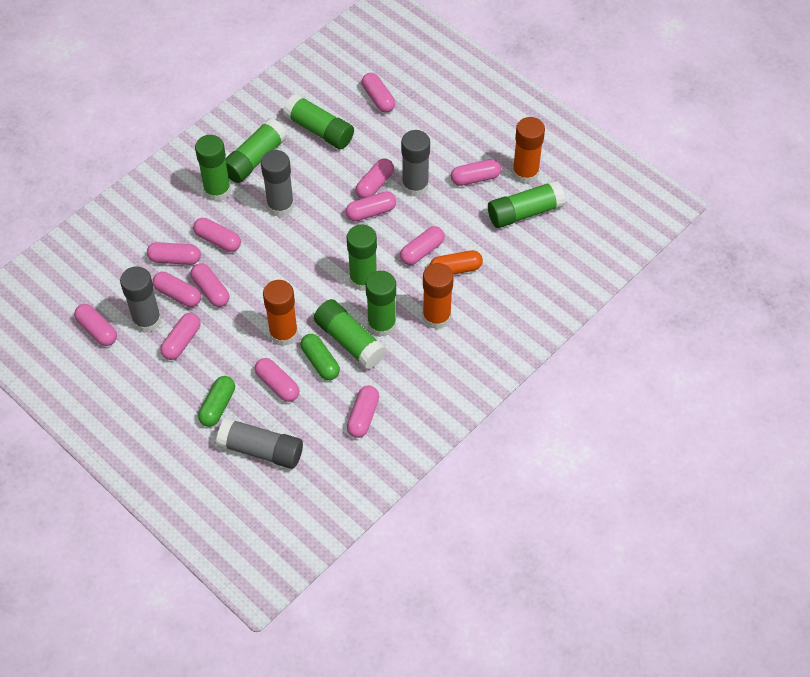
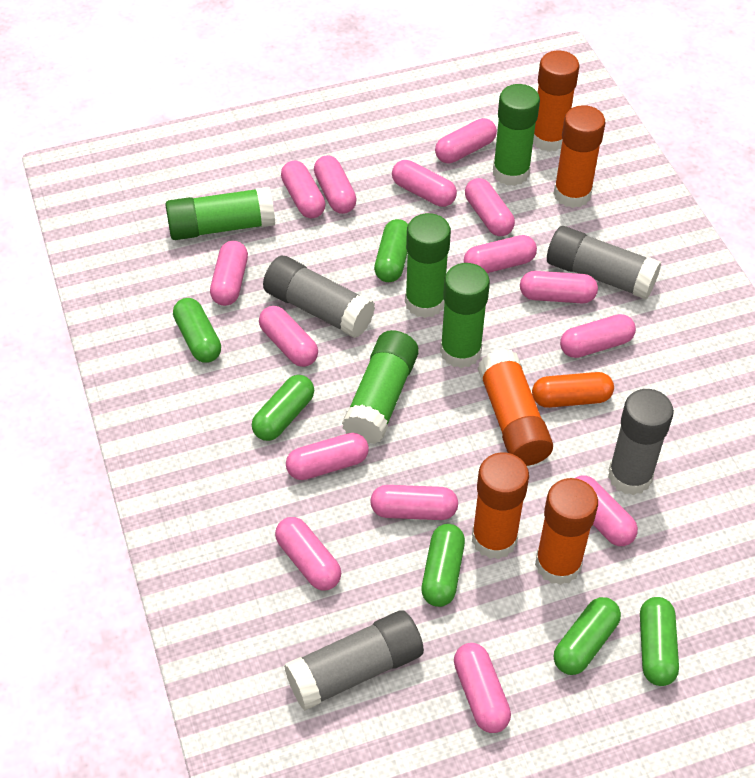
green capsule: 2 -> 6
green glue stick: 7 -> 5
orange glue stick: 3 -> 5
pink capsule: 13 -> 15

